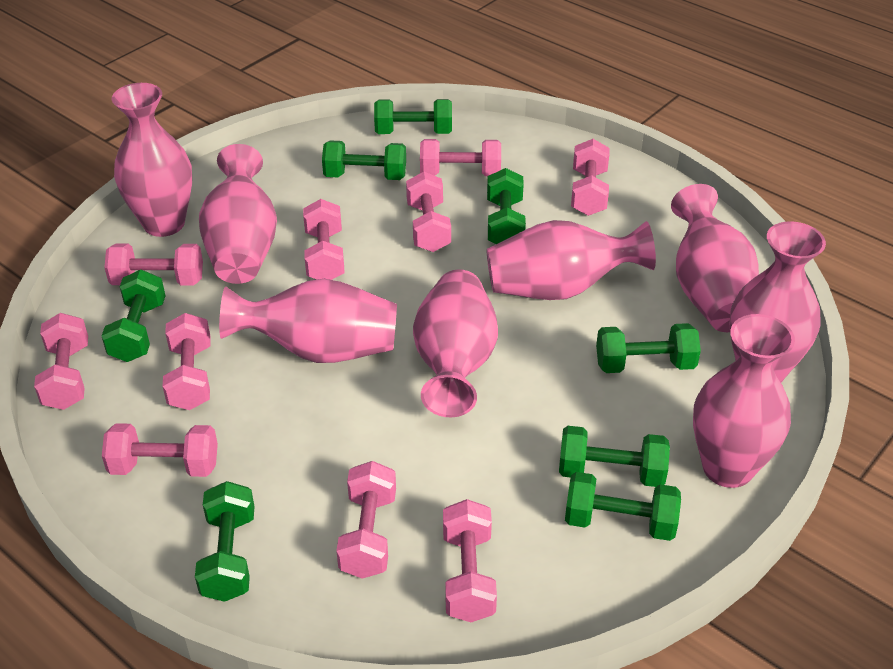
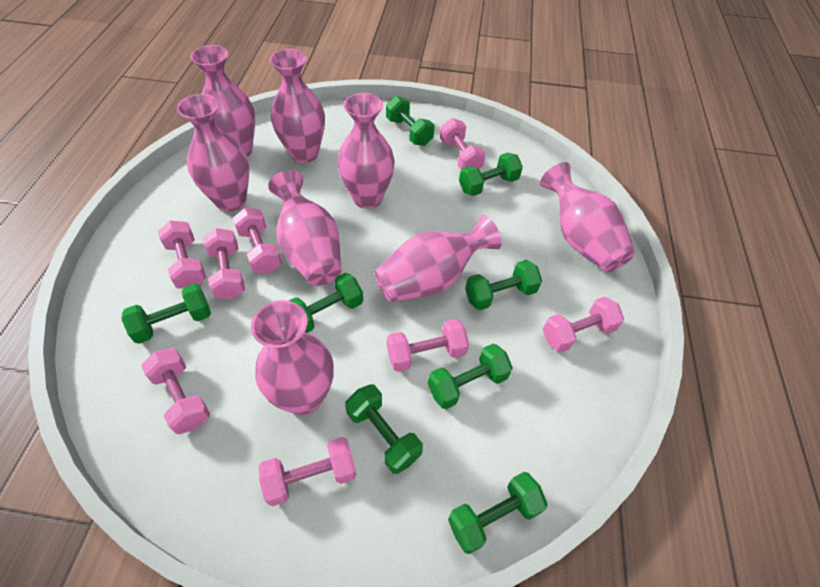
pink dumbbell: 10 -> 8

